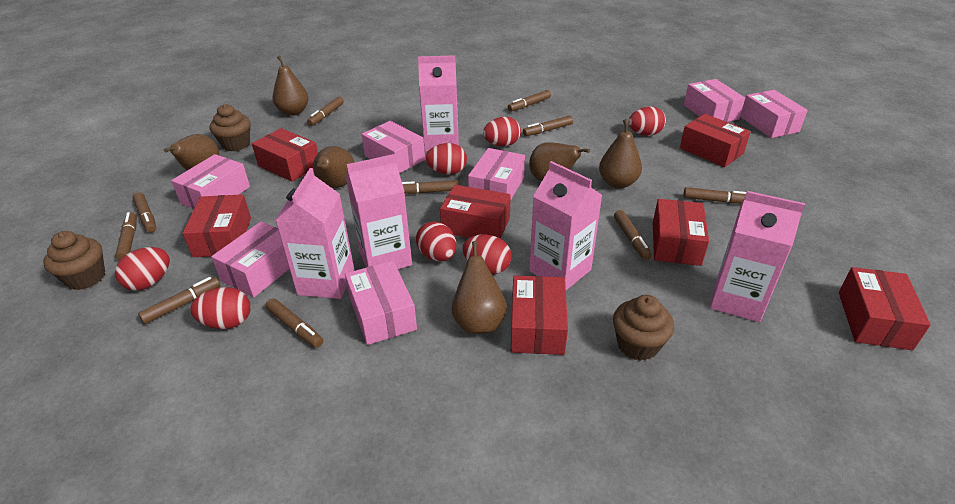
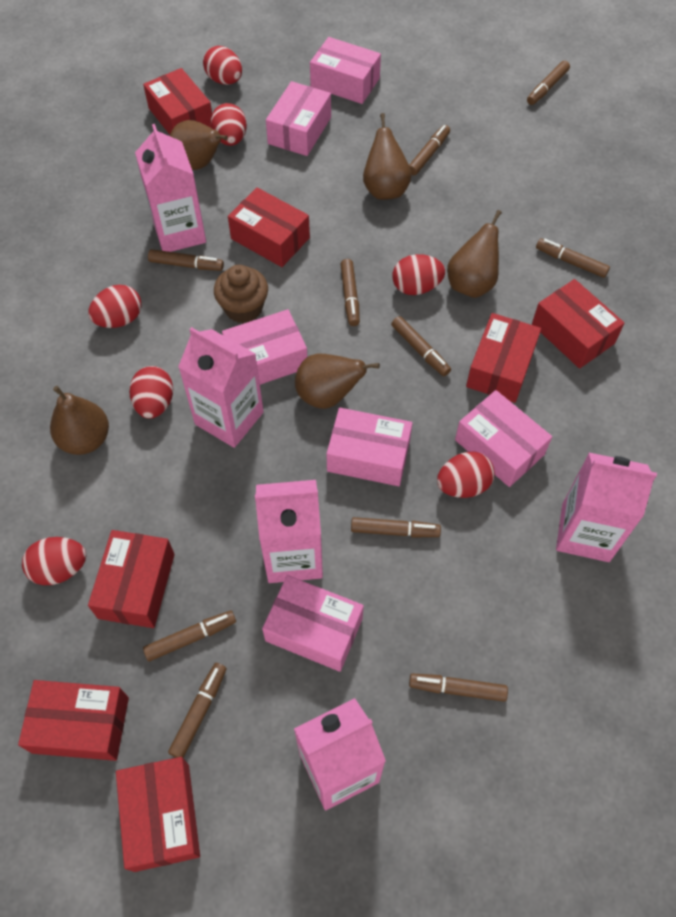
brown cupcake: 3 -> 1
brown pear: 6 -> 5
pink box: 7 -> 6

